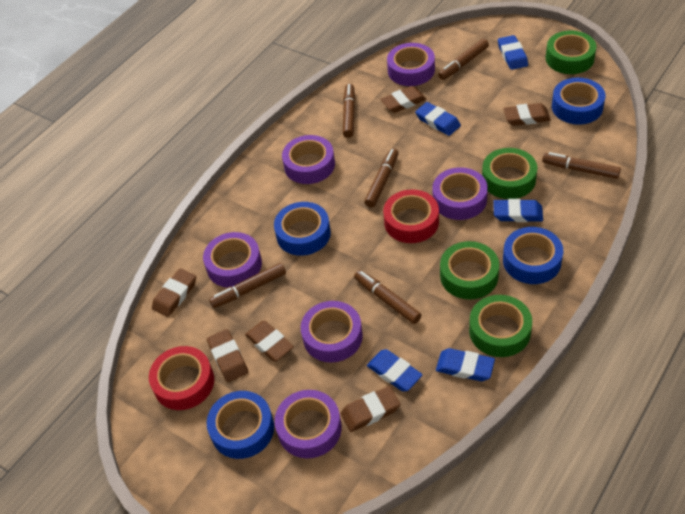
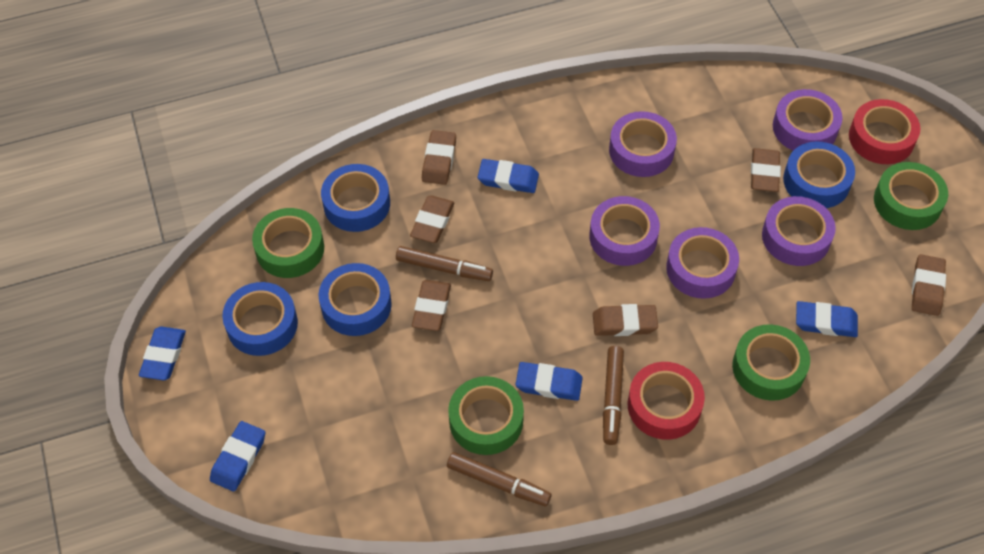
brown marker: 6 -> 3
purple tape: 6 -> 5

